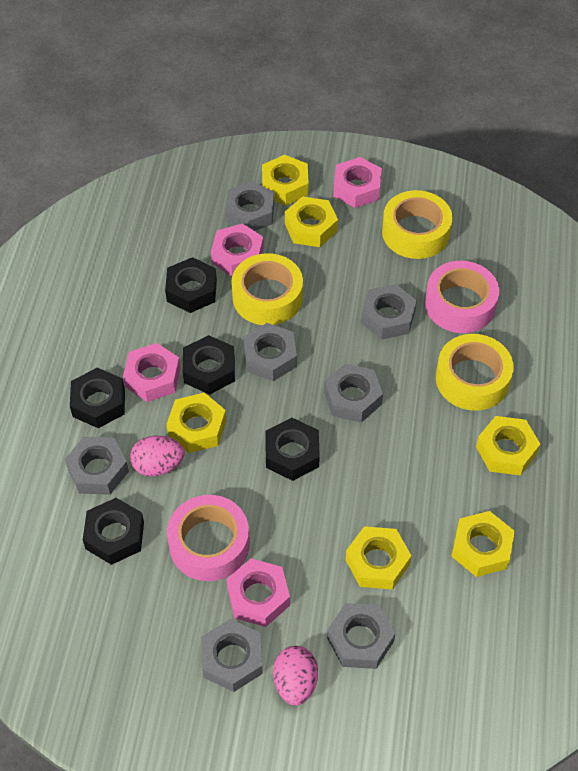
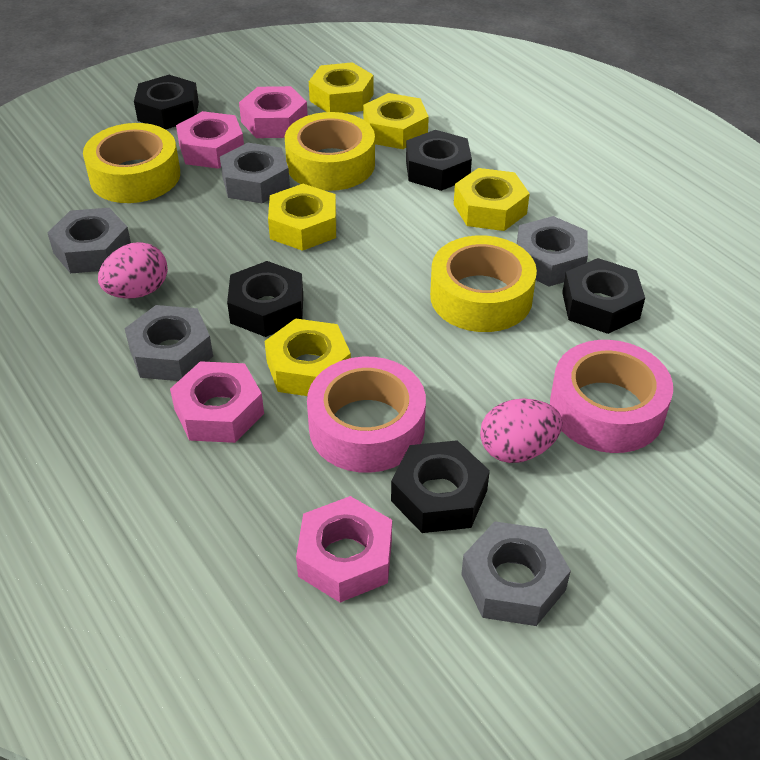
grey nut: 7 -> 5
yellow nut: 6 -> 5

